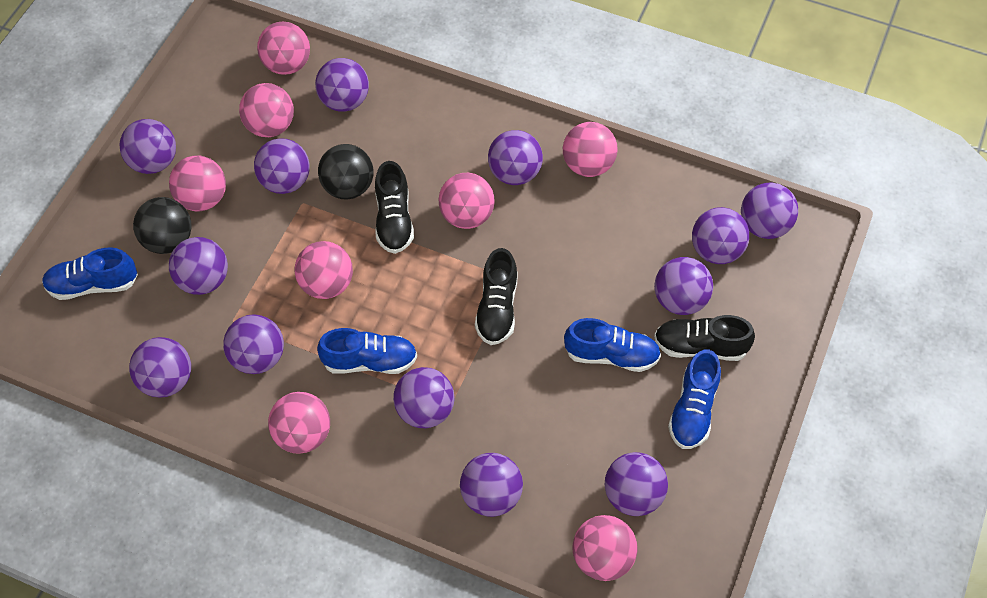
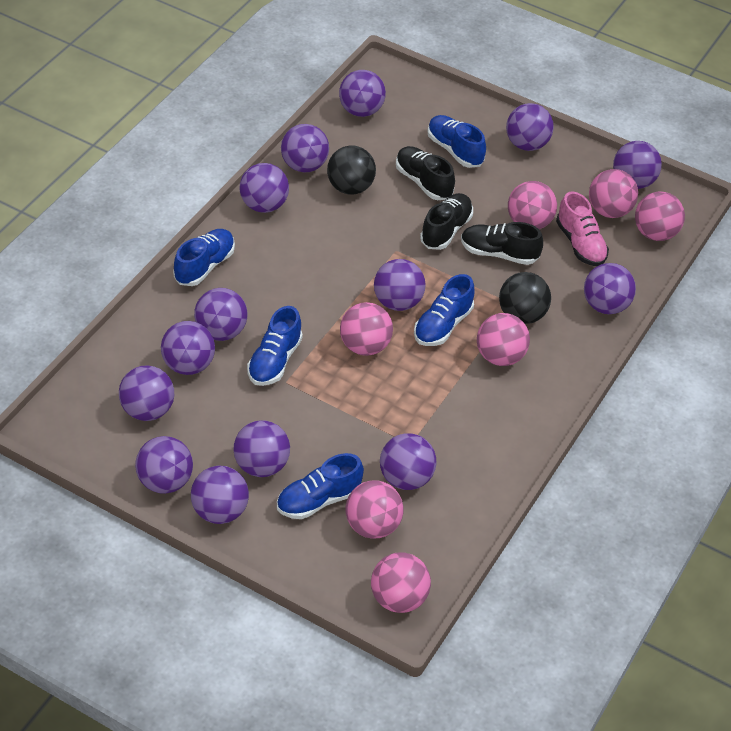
blue shoe: 4 -> 5
pink ball: 8 -> 7
pink shoe: 0 -> 1
purple ball: 13 -> 14

